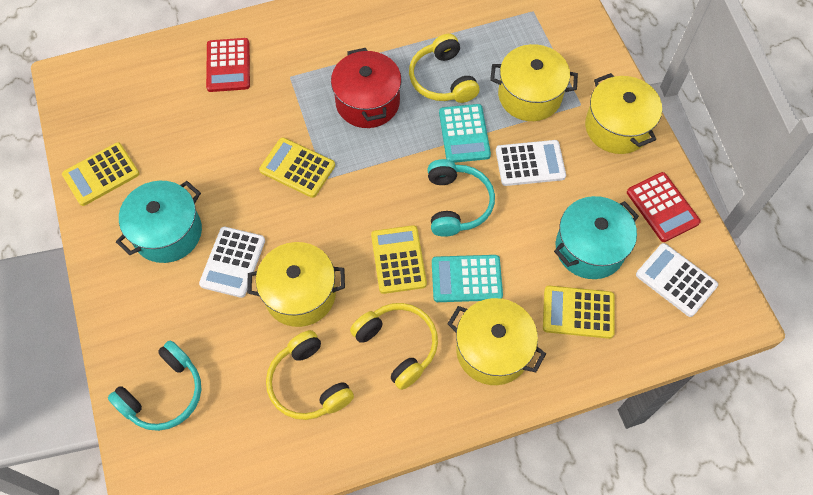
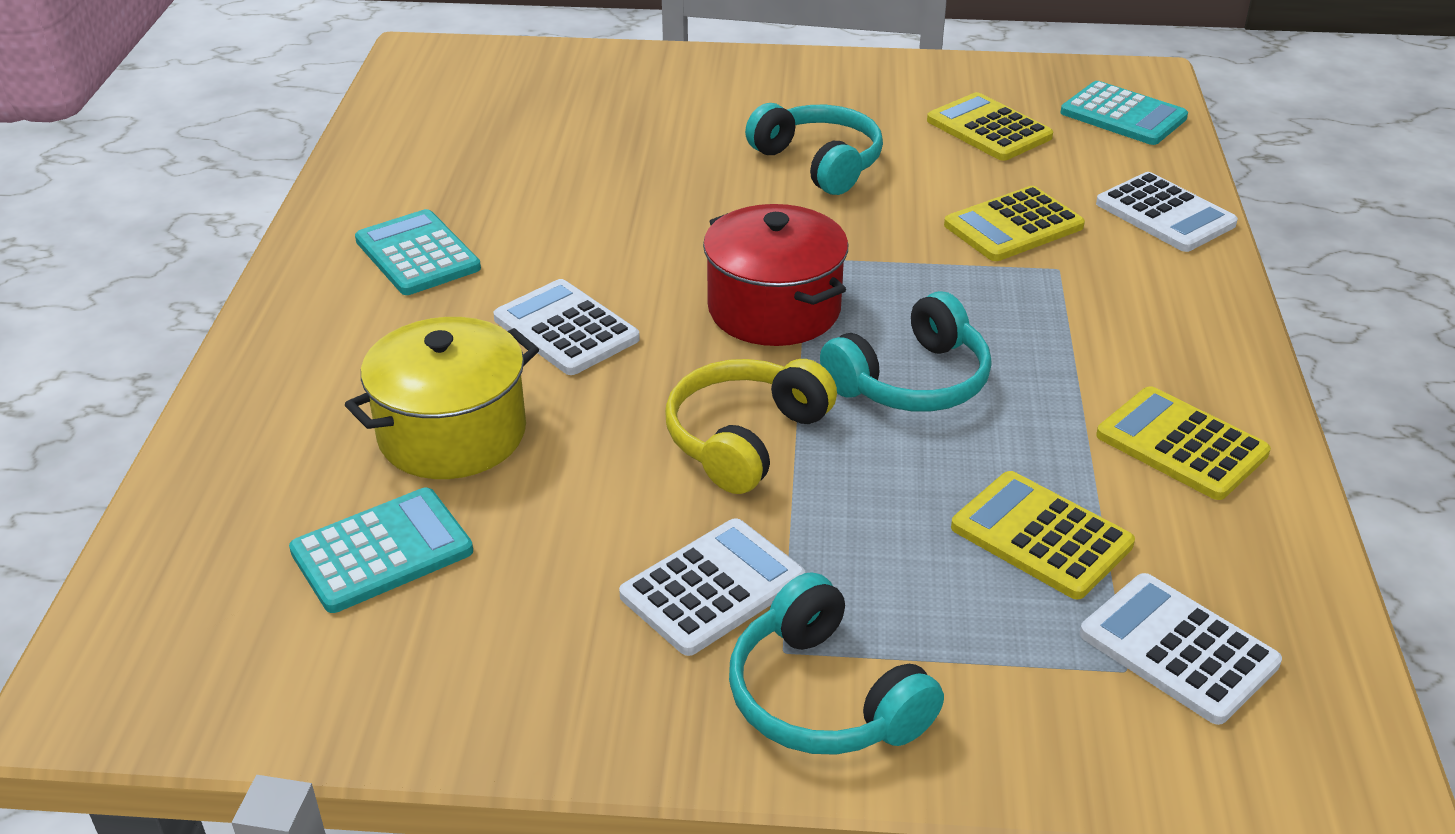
red calculator: 2 -> 0
turquoise calculator: 2 -> 3
turquoise headphones: 2 -> 3
turquoise pot: 2 -> 0
white calculator: 3 -> 4
yellow headphones: 3 -> 1
yellow pot: 4 -> 1

